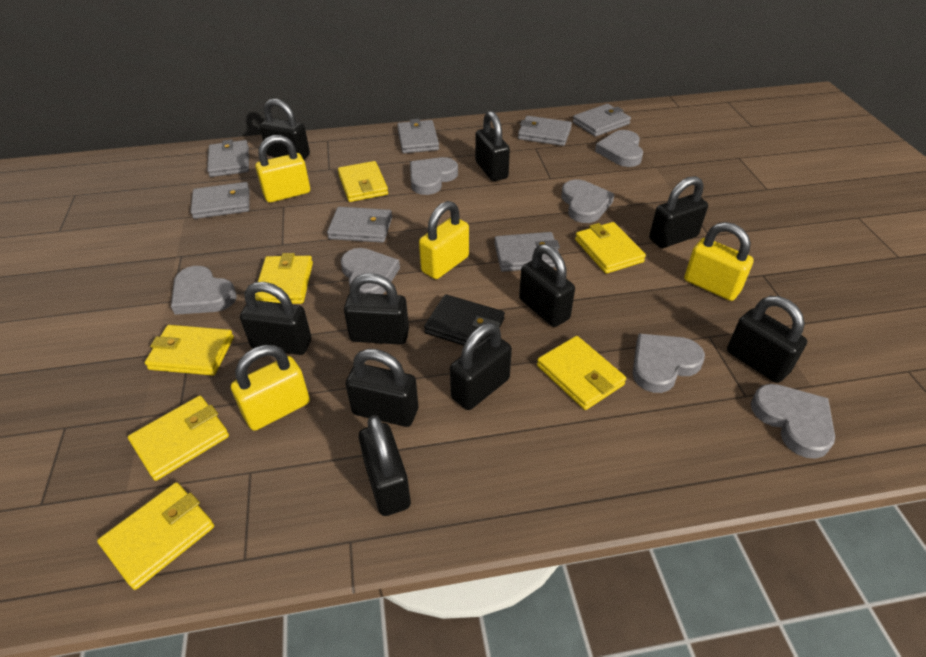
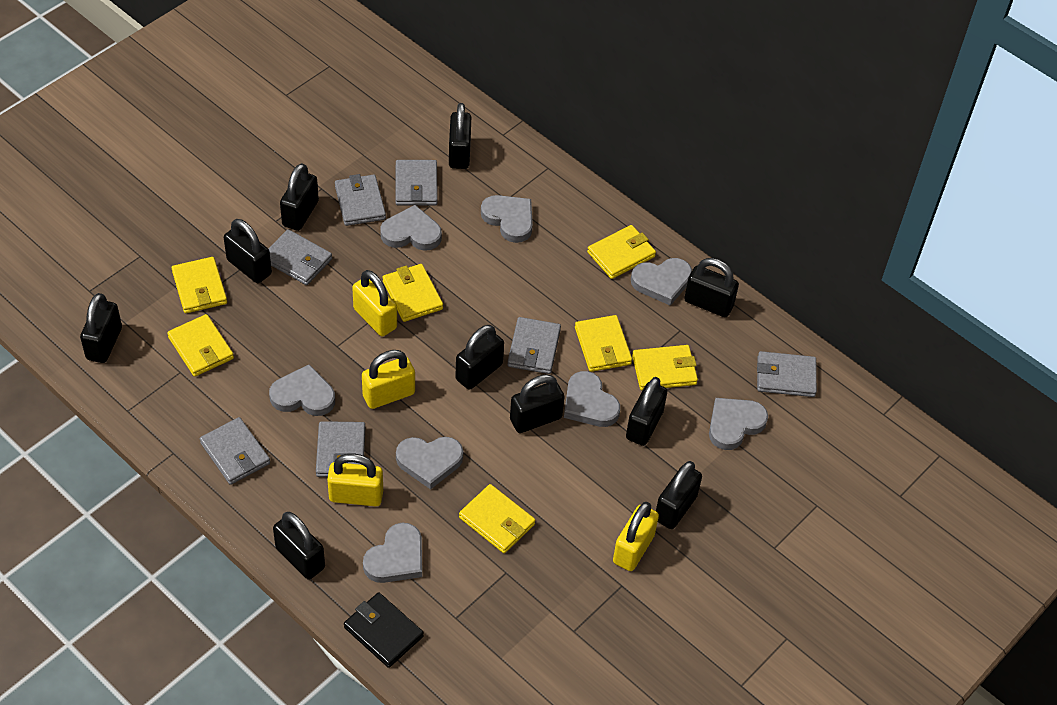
grey heart: 7 -> 8

